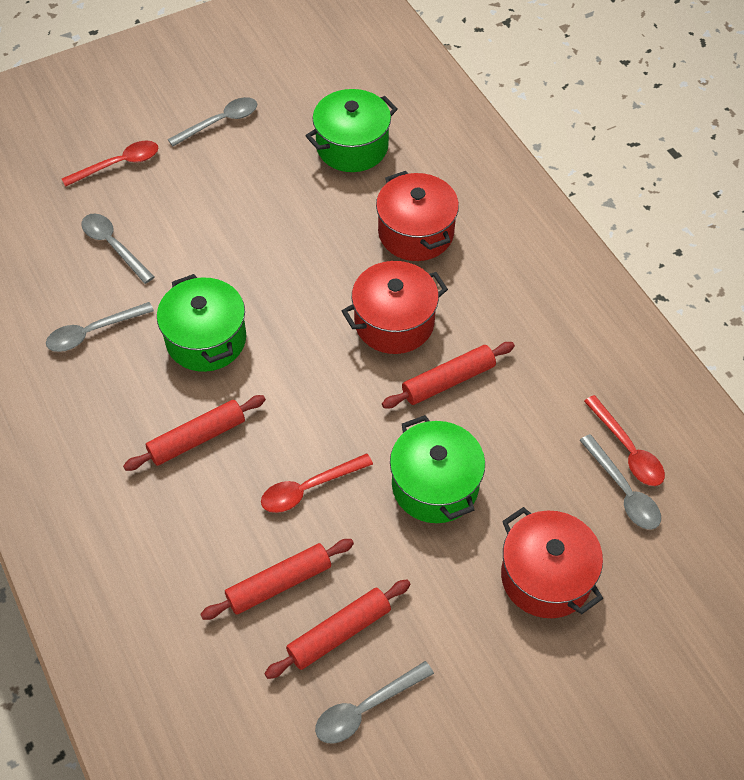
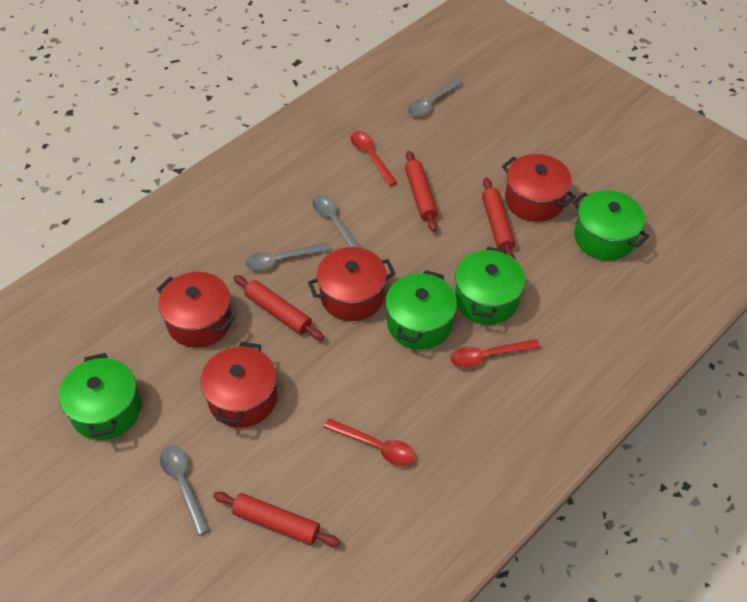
green pot: 3 -> 4
grey spoon: 5 -> 4
red pot: 3 -> 4

